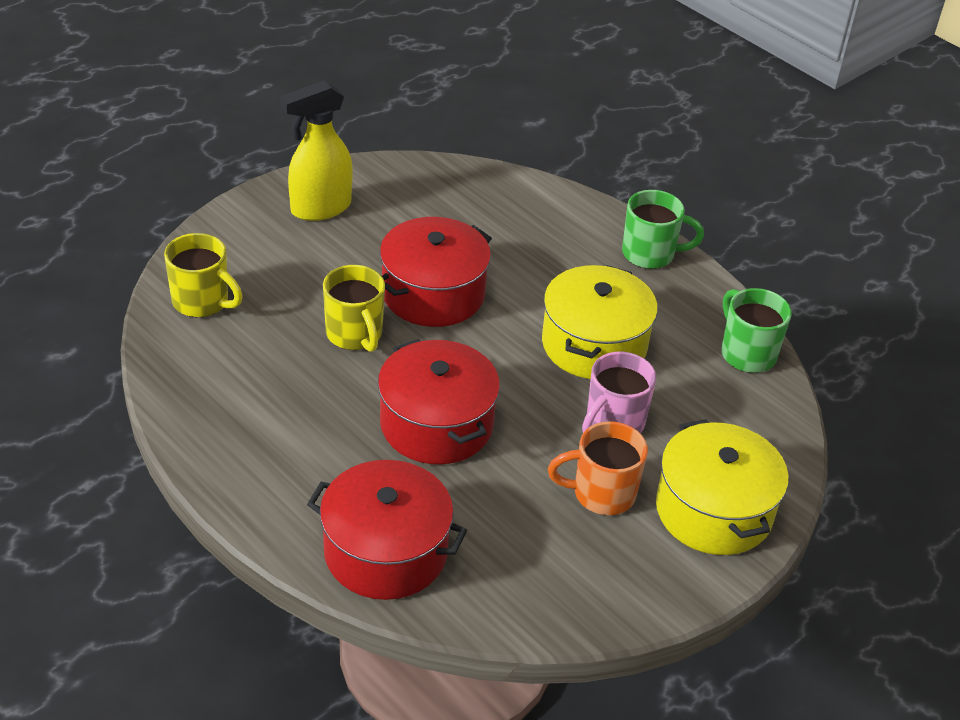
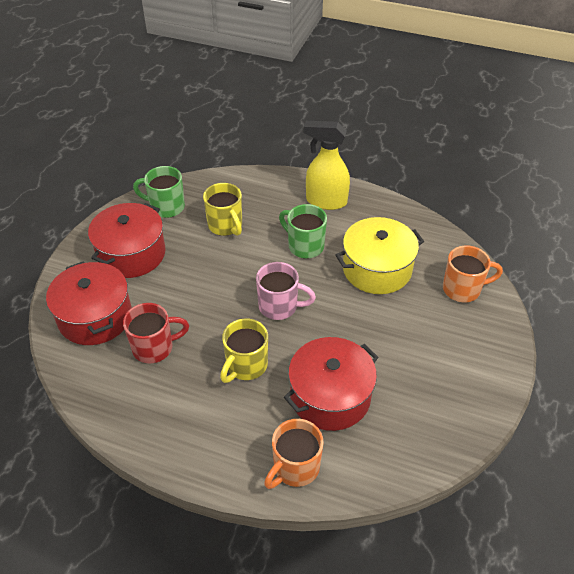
orange mug: 1 -> 2
red mug: 0 -> 1
yellow pot: 2 -> 1

